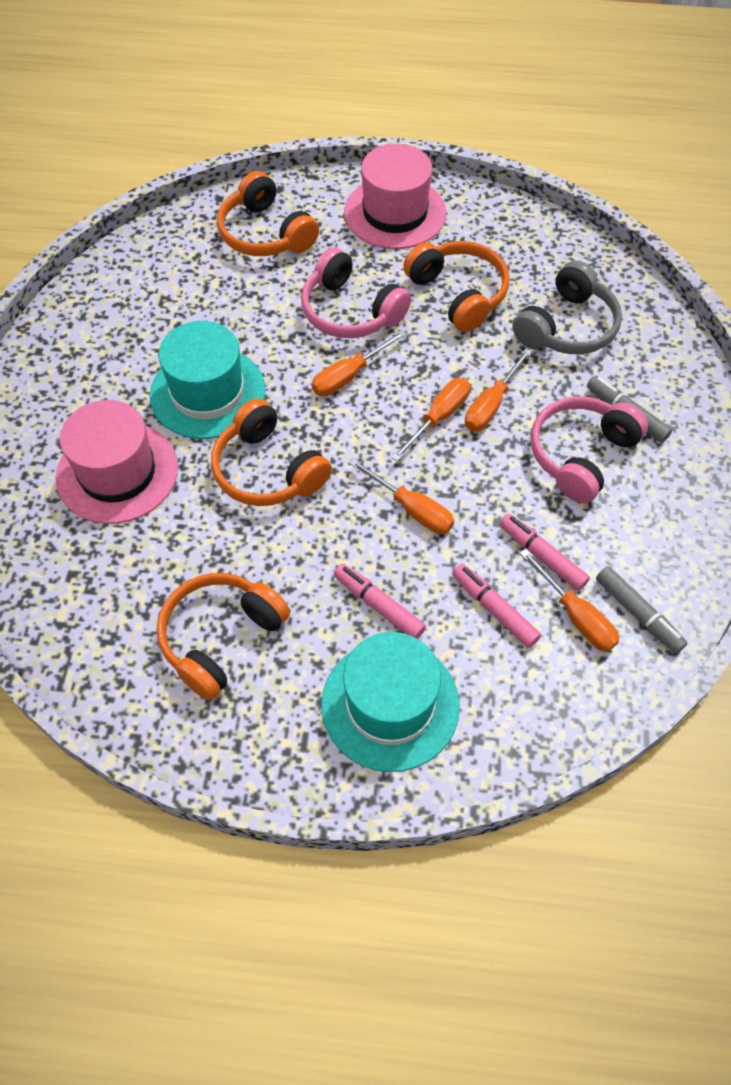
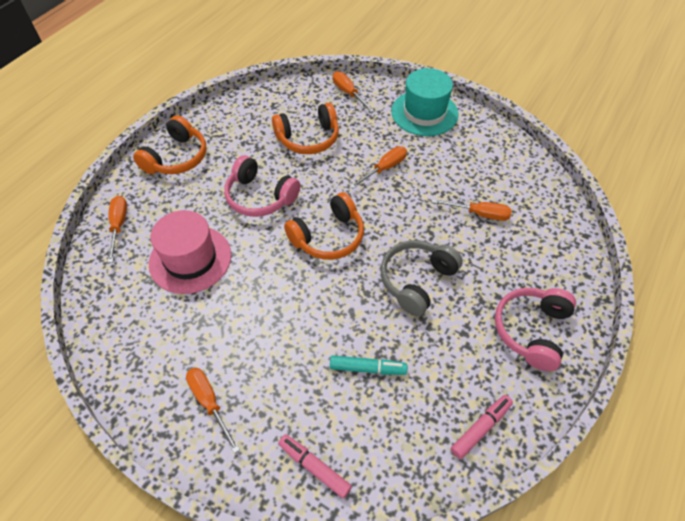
grey marker: 2 -> 0
orange headphones: 4 -> 3
pink hat: 2 -> 1
pink marker: 3 -> 2
turquoise hat: 2 -> 1
turquoise marker: 0 -> 1

